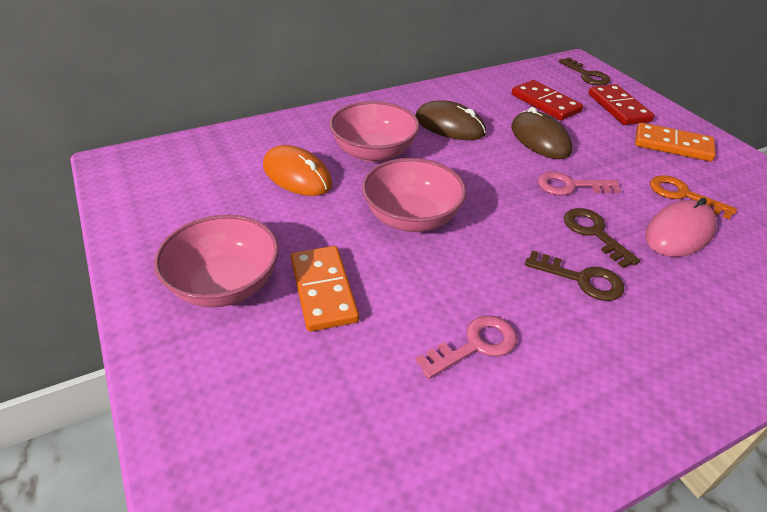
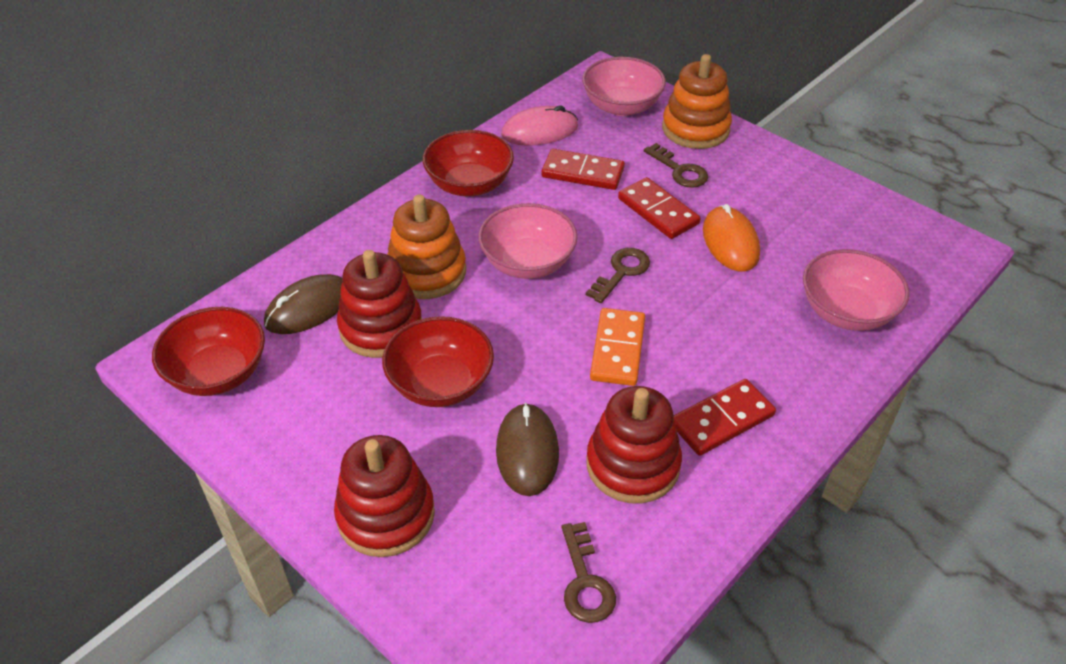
orange domino: 2 -> 1
orange key: 1 -> 0
orange stacking toy: 0 -> 2
pink key: 2 -> 0
red bowl: 0 -> 3
red domino: 2 -> 3
red stacking toy: 0 -> 3

